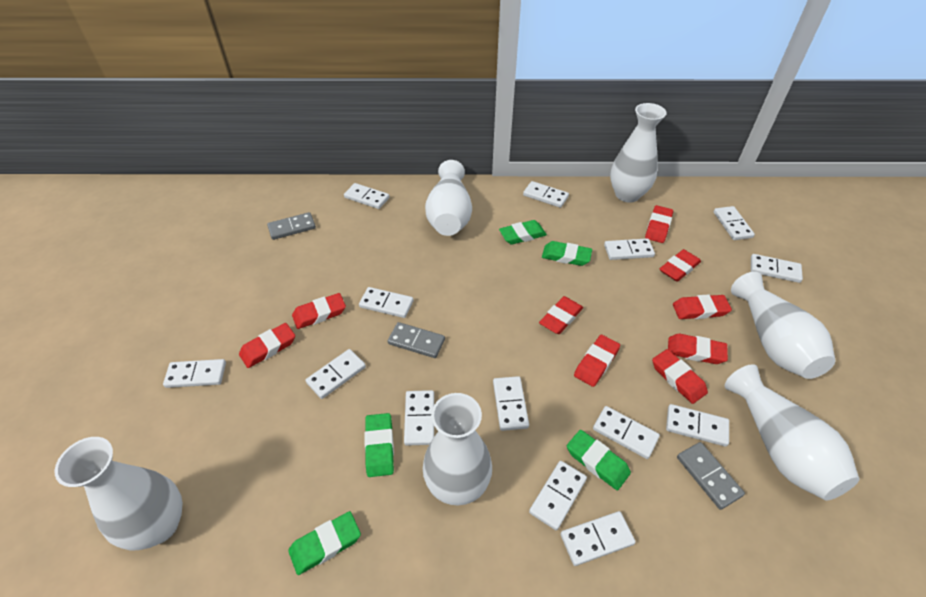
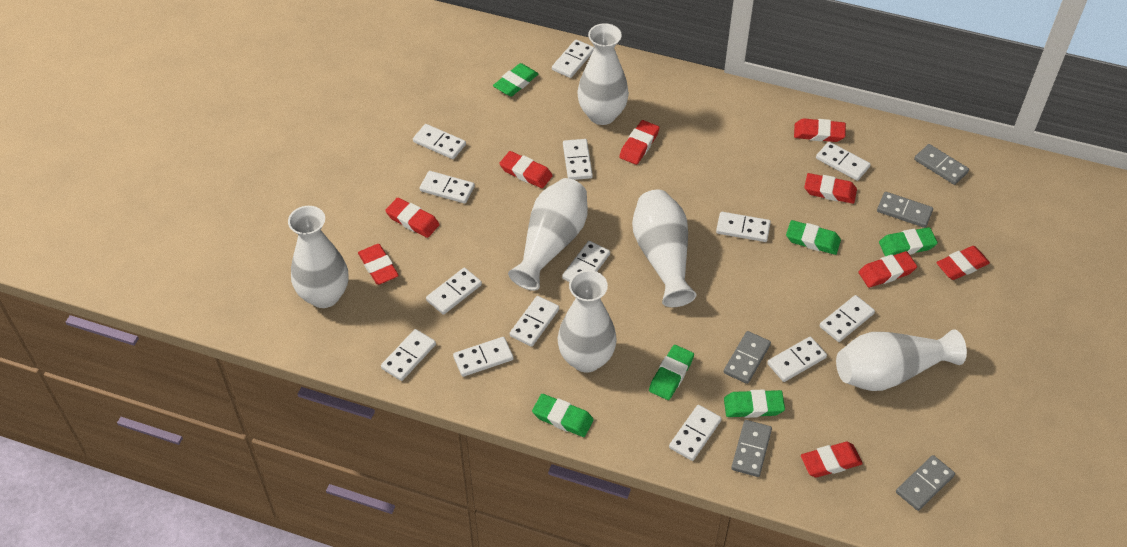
green eraser: 5 -> 6
grey domino: 3 -> 5

